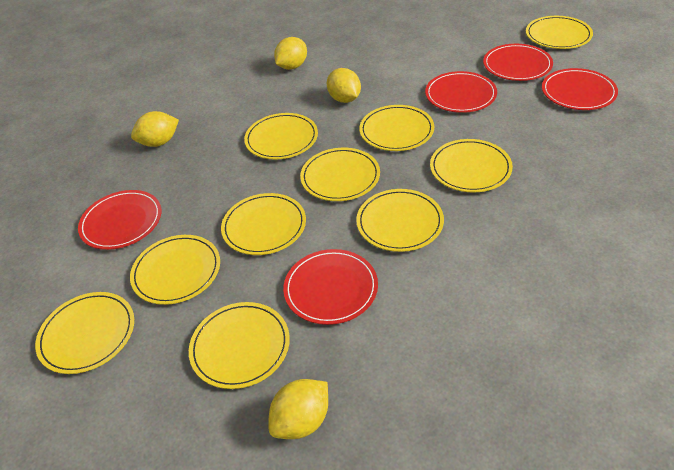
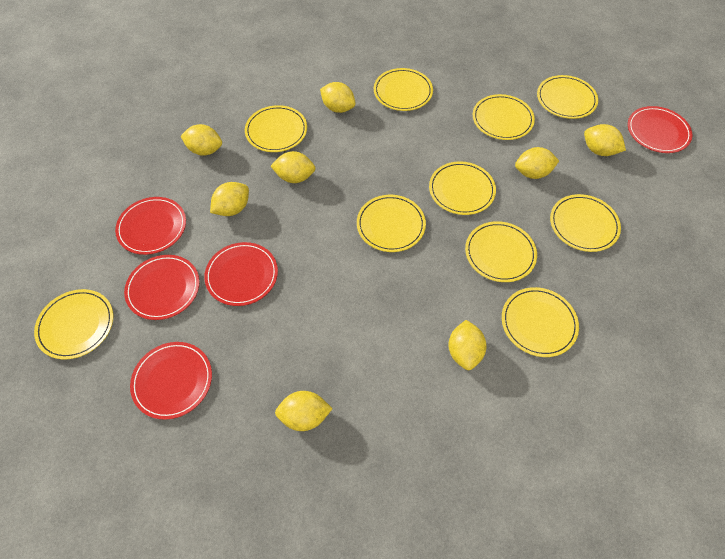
yellow lemon: 4 -> 8

